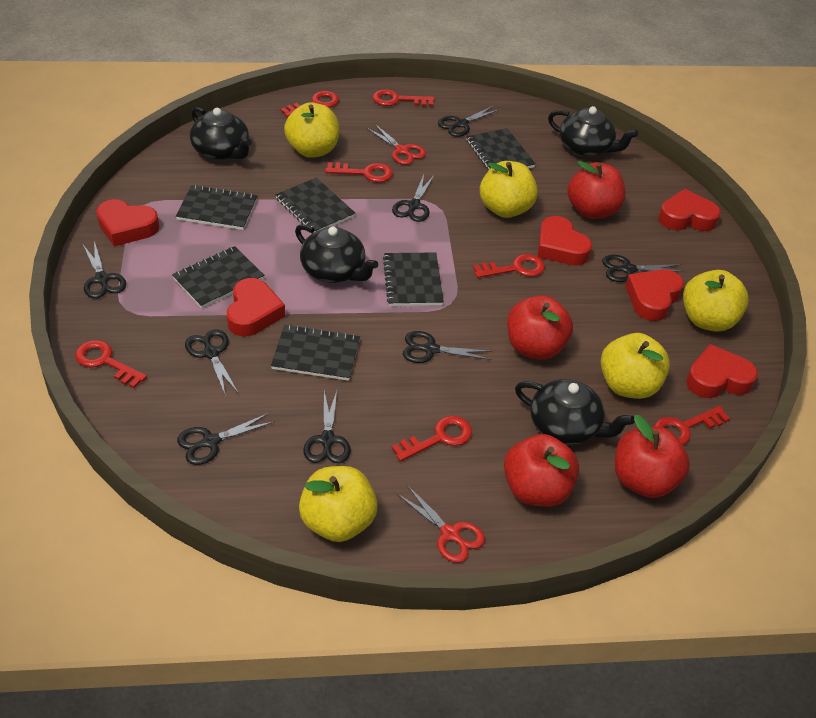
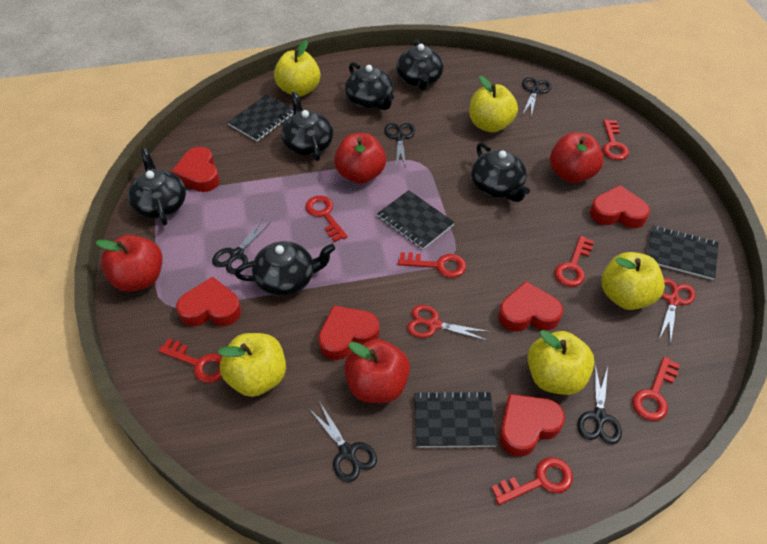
black notebook: 6 -> 4
black scissors: 8 -> 5
black teapot: 4 -> 6

